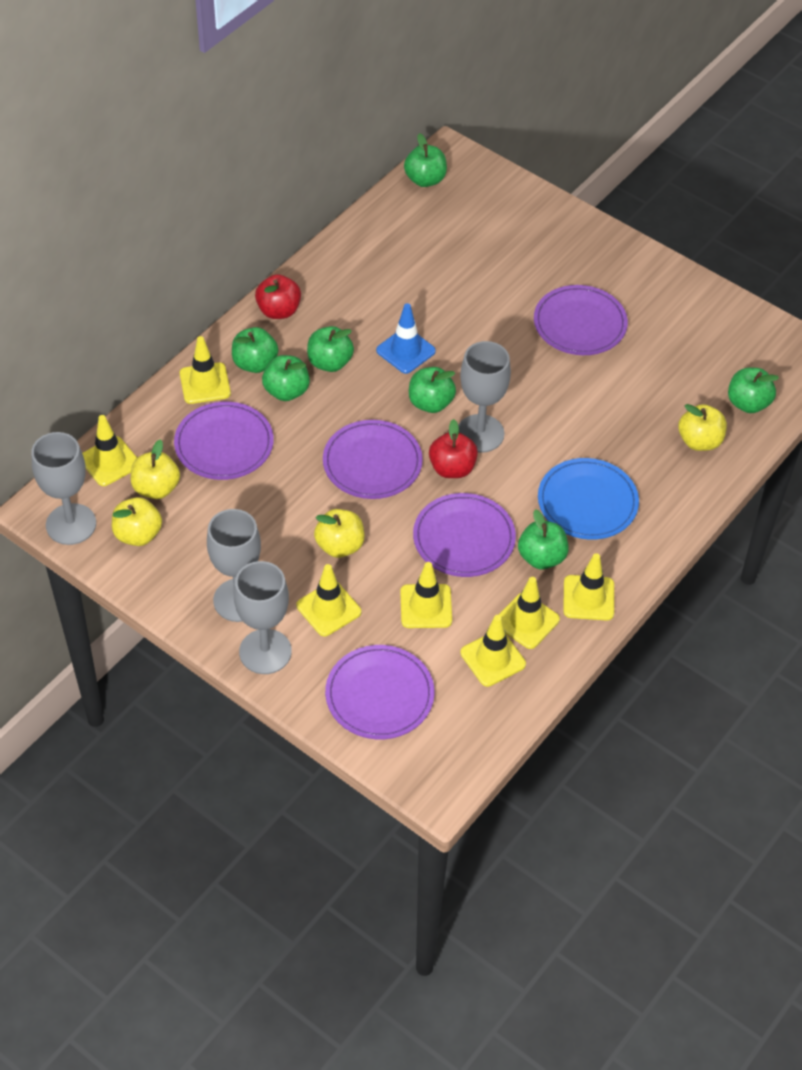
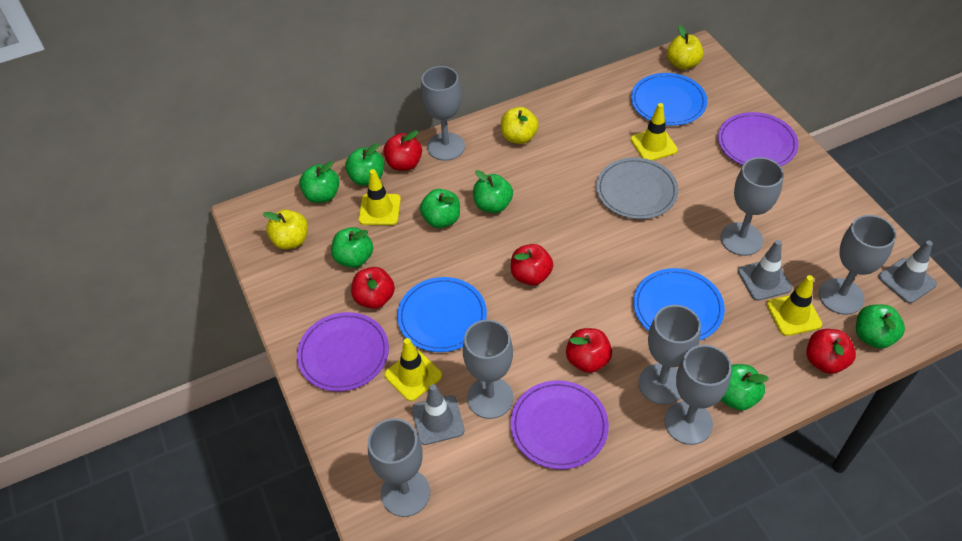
blue plate: 1 -> 3
blue traffic cone: 1 -> 0
grey goblet: 4 -> 7
grey plate: 0 -> 1
grey traffic cone: 0 -> 3
purple plate: 5 -> 3
red apple: 2 -> 5
yellow apple: 4 -> 3
yellow traffic cone: 7 -> 4

